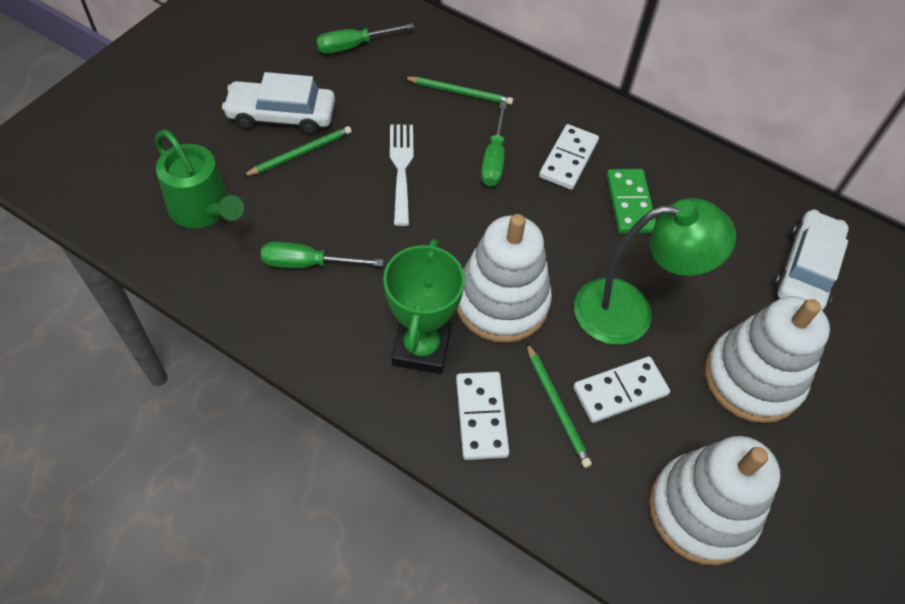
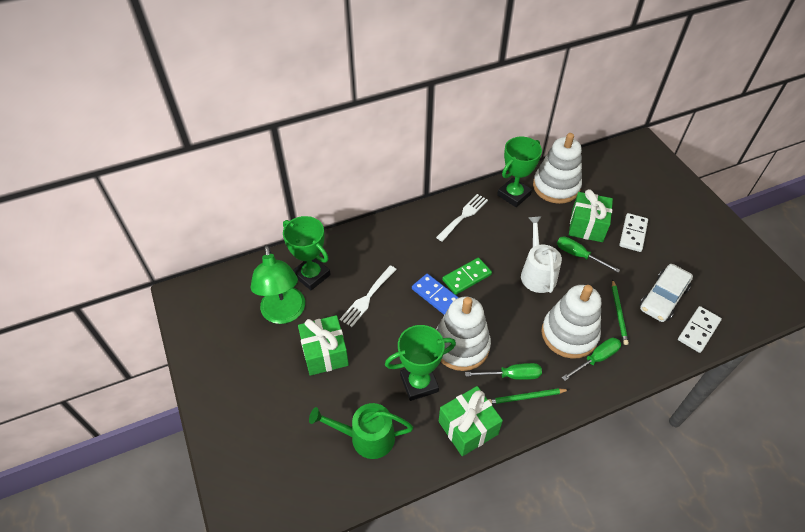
blue domino: 0 -> 1
green gift: 0 -> 3
green pencil: 3 -> 2
green trophy: 1 -> 3
white car: 2 -> 1
white domino: 3 -> 2
white fork: 1 -> 2
white watering can: 0 -> 1

